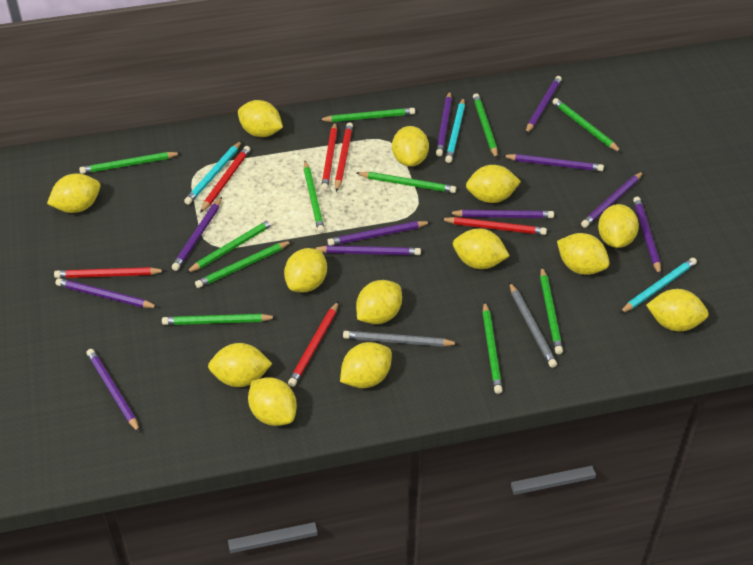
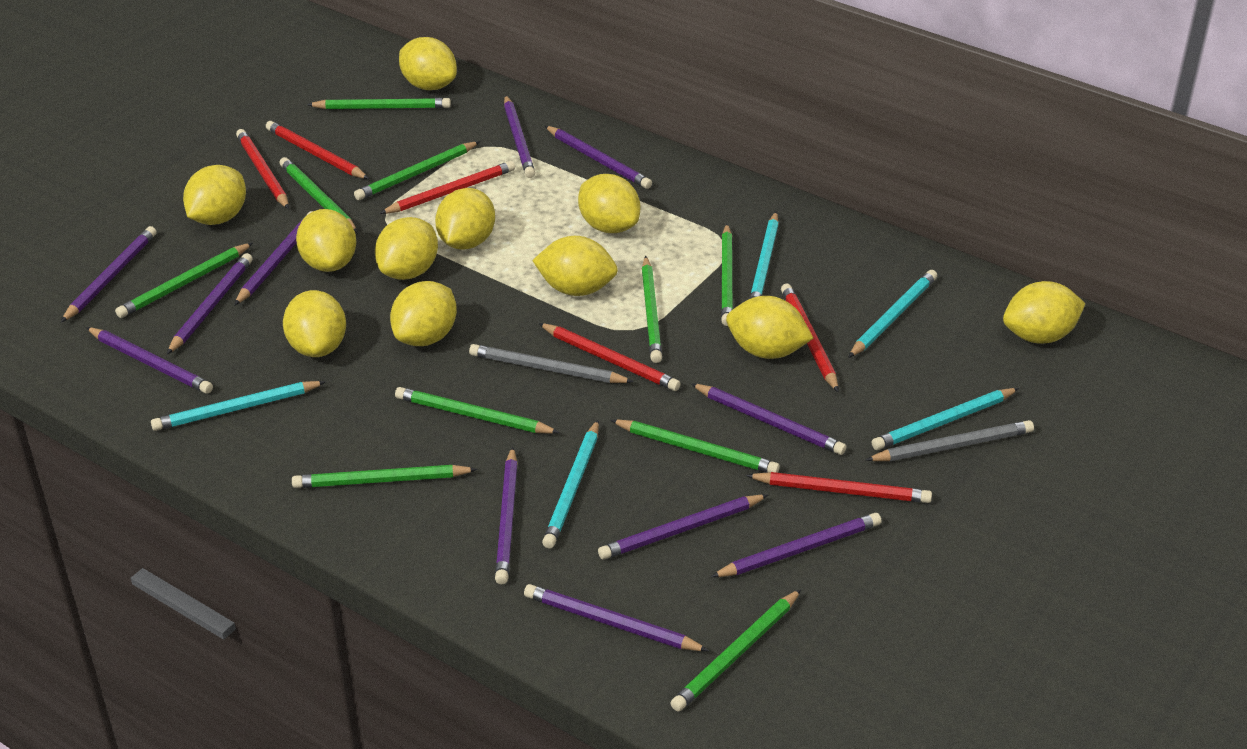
green pencil: 11 -> 10
turquoise pencil: 3 -> 5
yellow lemon: 13 -> 11

